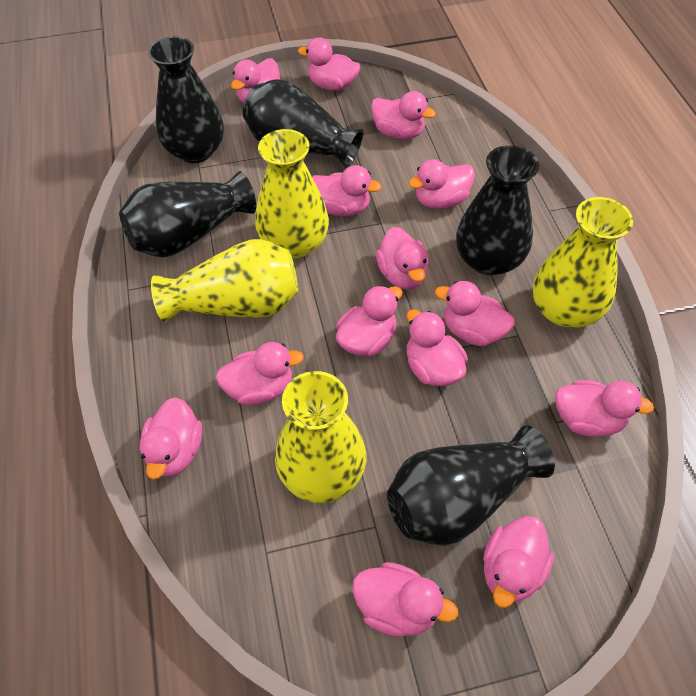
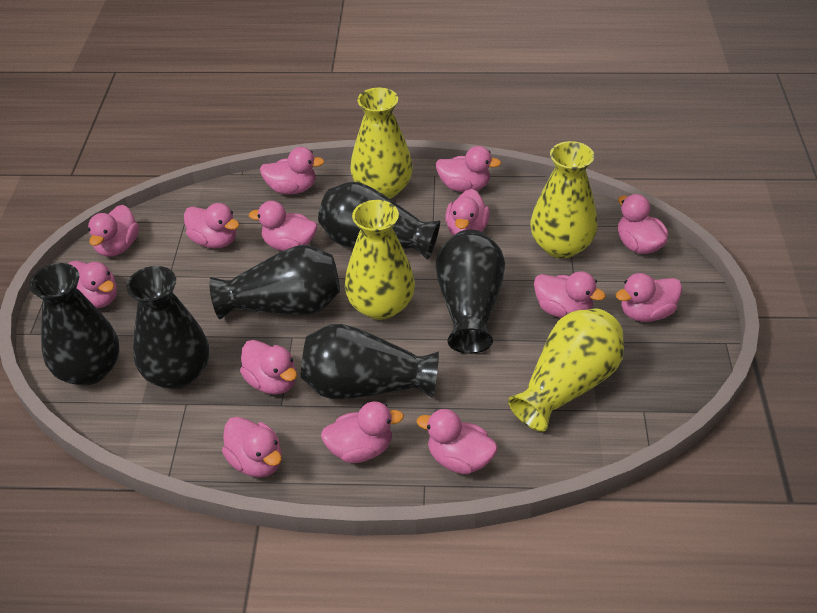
black vase: 5 -> 6

